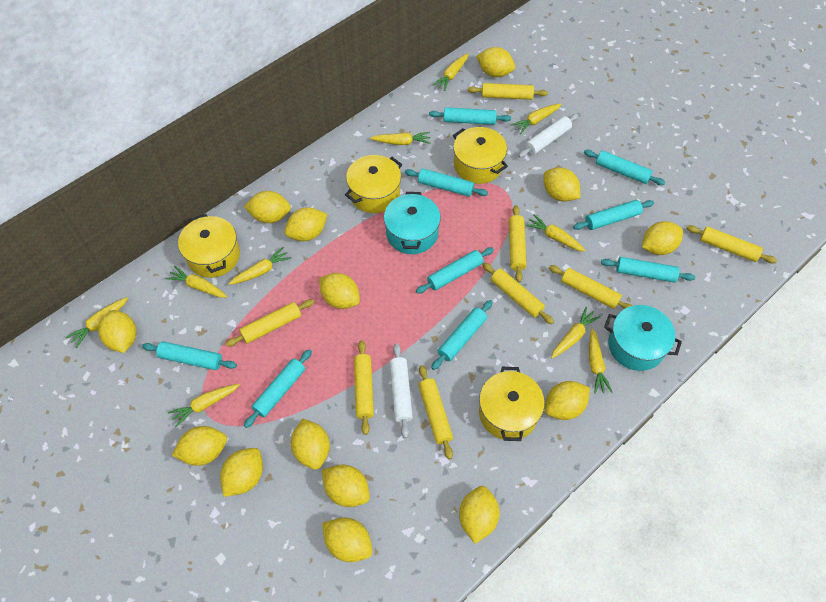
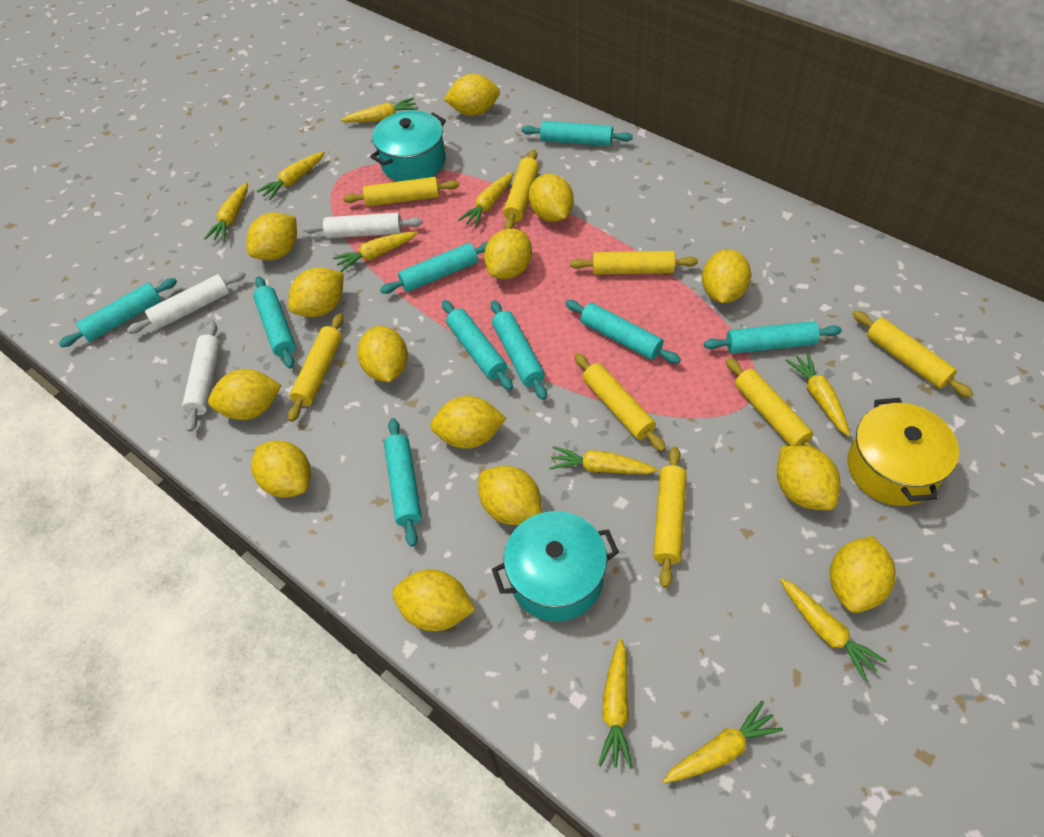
white rolling pin: 2 -> 3
yellow pot: 4 -> 1

